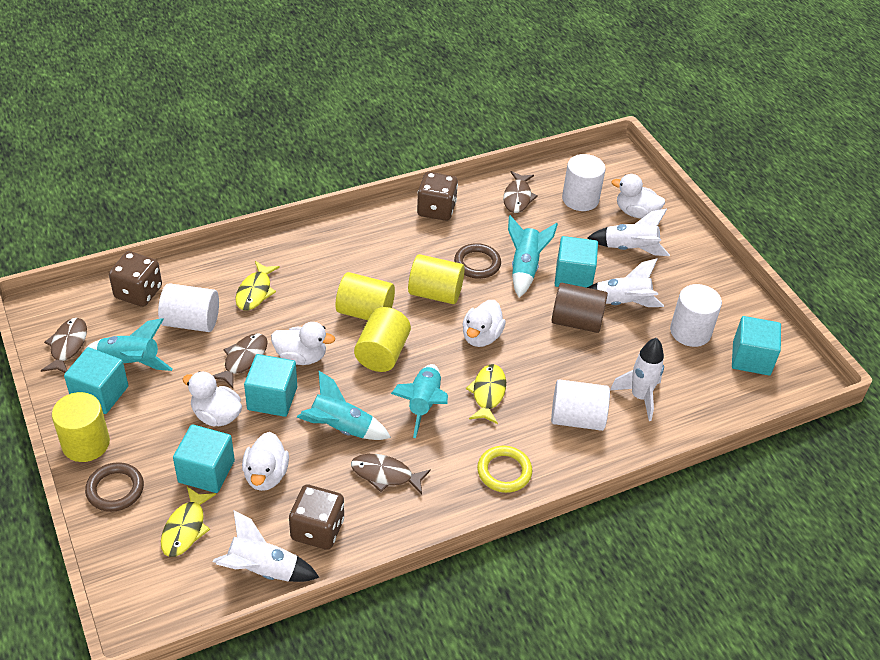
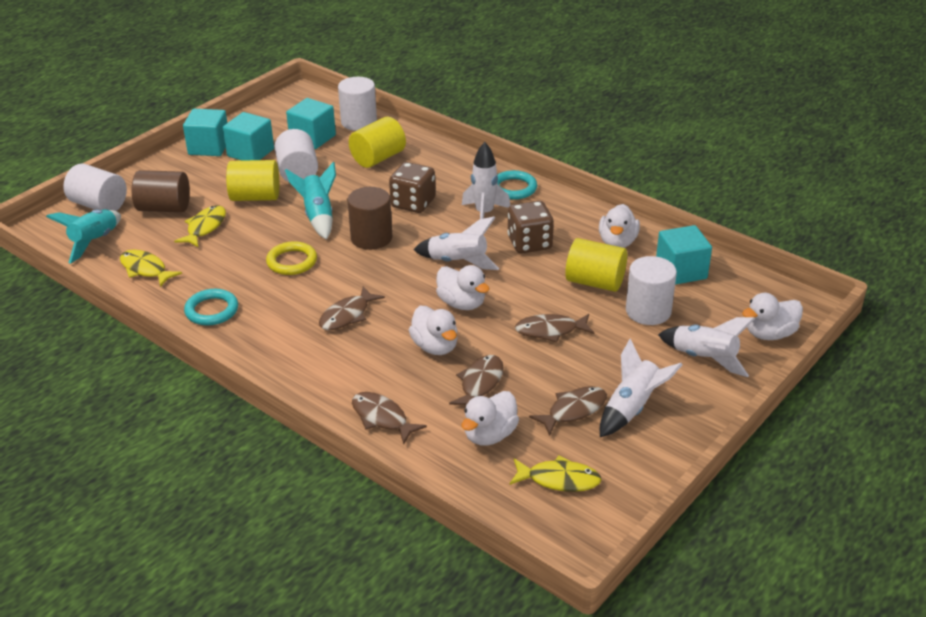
brown cylinder: 1 -> 2
brown dice: 3 -> 2
brown fish: 4 -> 5
brown ring: 2 -> 0
turquoise cube: 5 -> 4
turquoise ring: 0 -> 2
turquoise rocket: 4 -> 2
yellow cylinder: 4 -> 3

